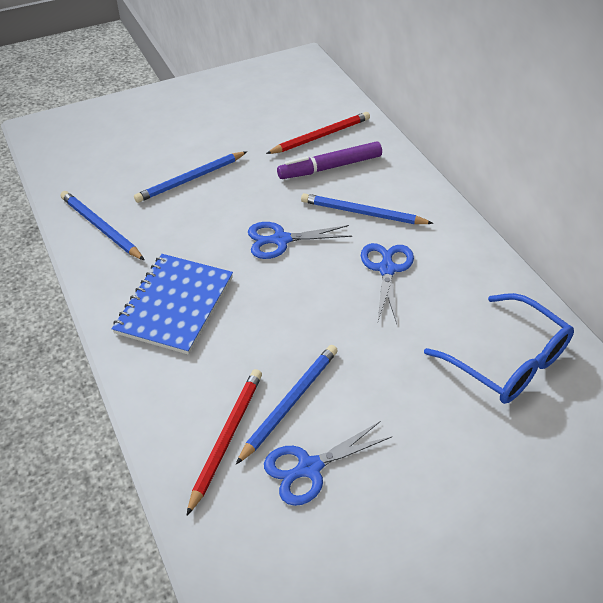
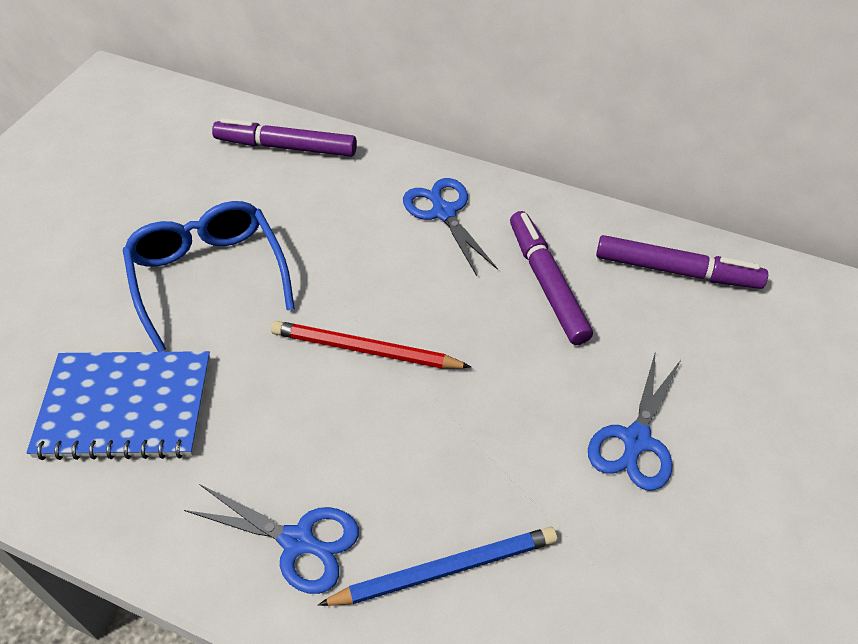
blue pencil: 4 -> 1
purple marker: 1 -> 3
red pencil: 2 -> 1

